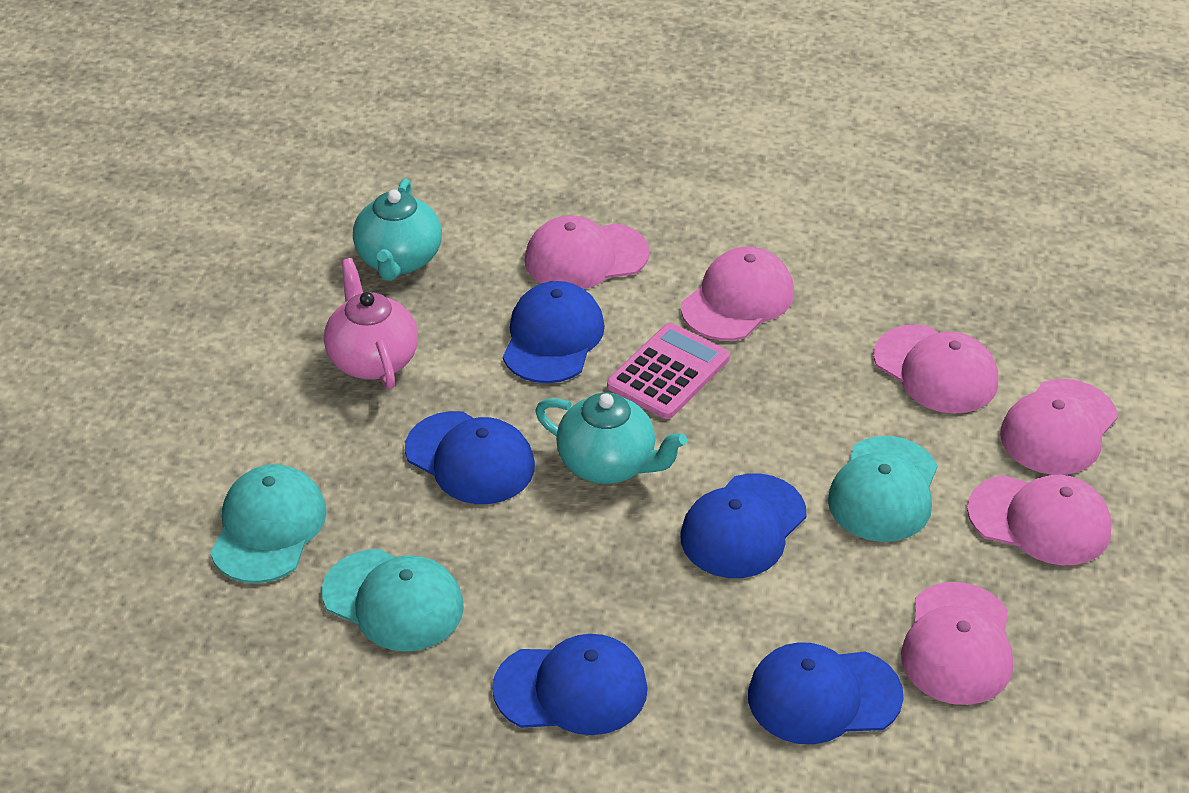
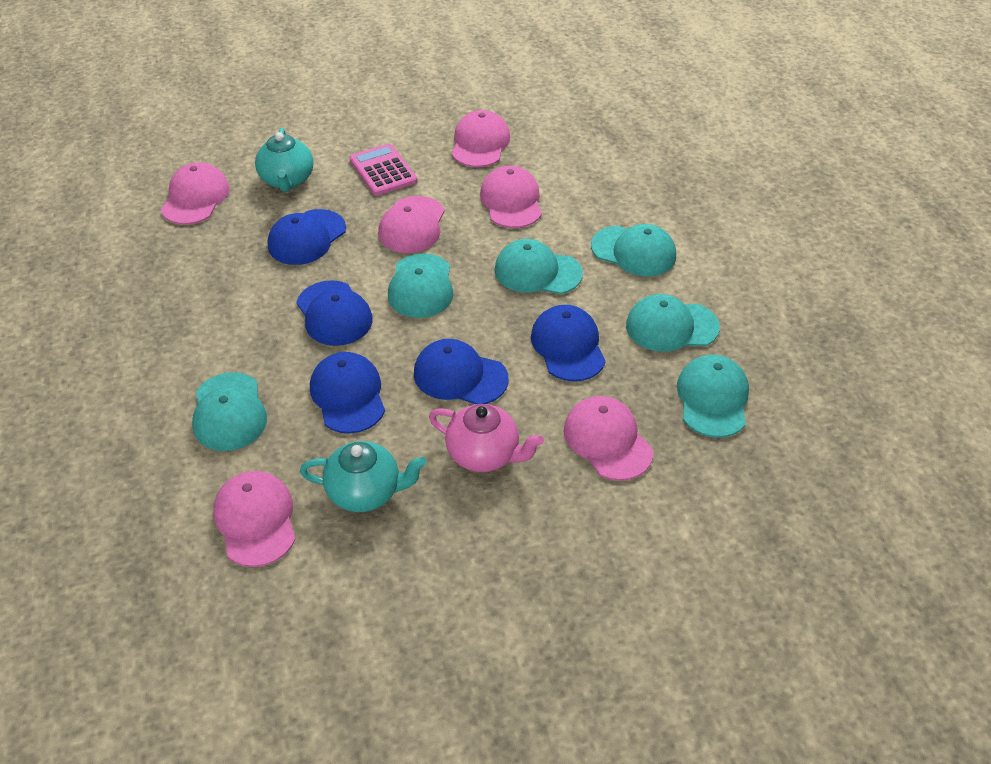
turquoise cap: 3 -> 6

